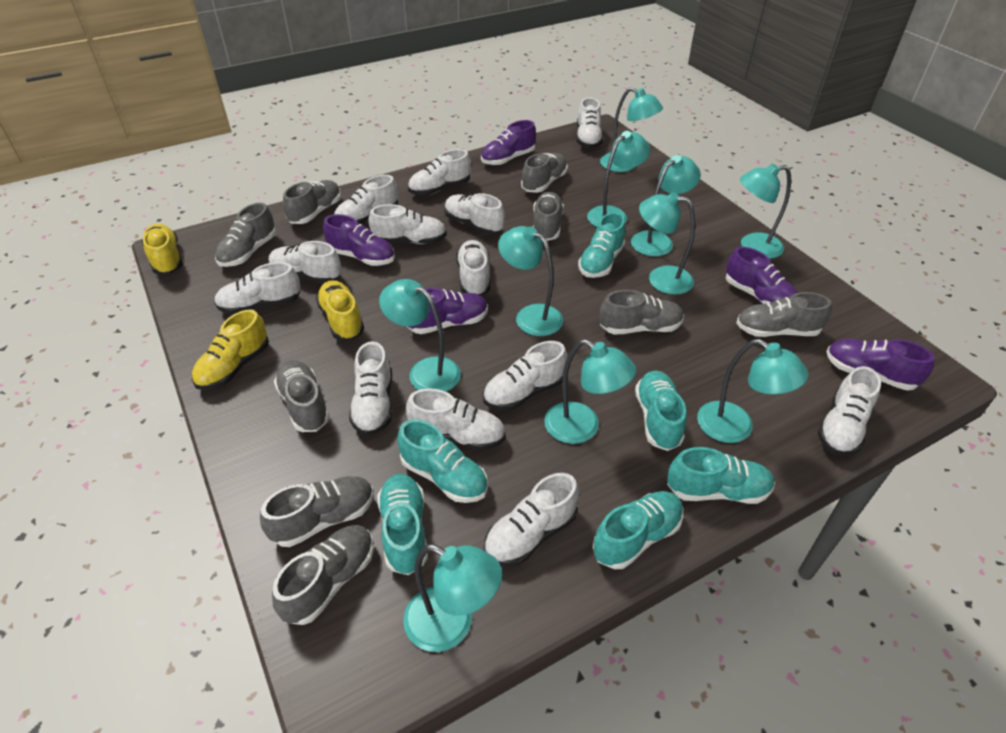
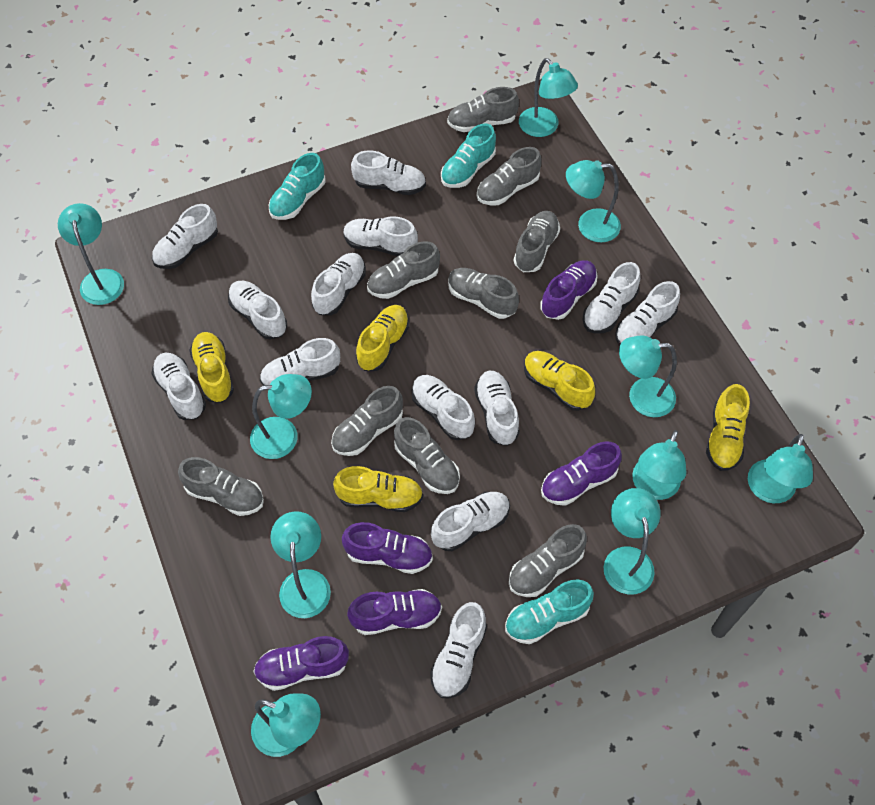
turquoise shoe: 6 -> 3
yellow shoe: 3 -> 5

